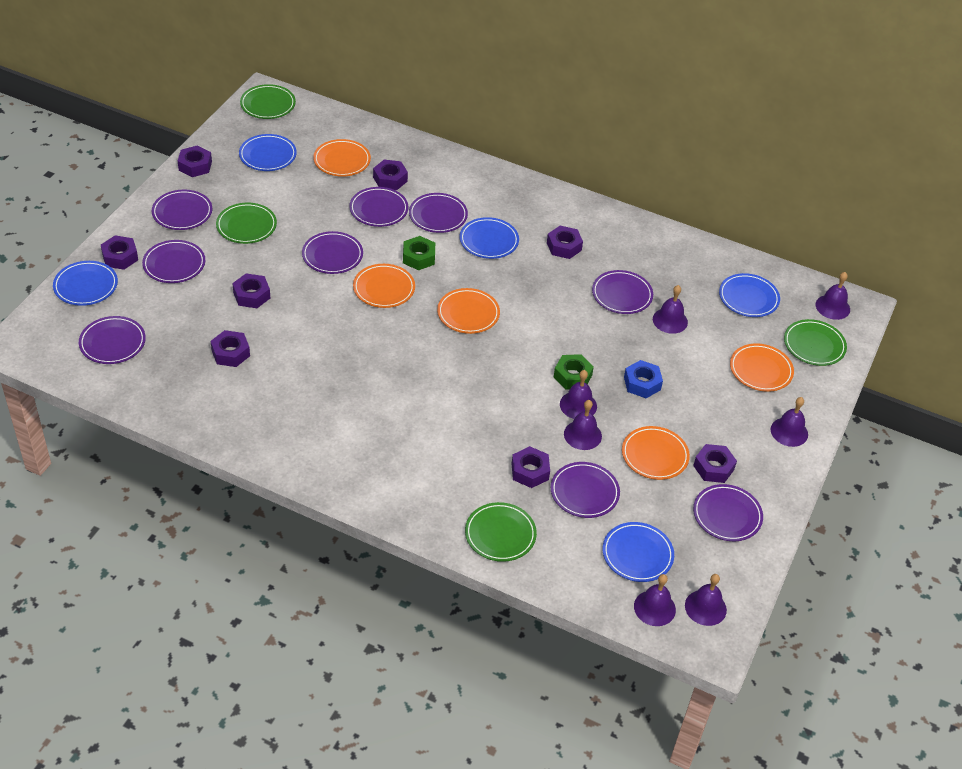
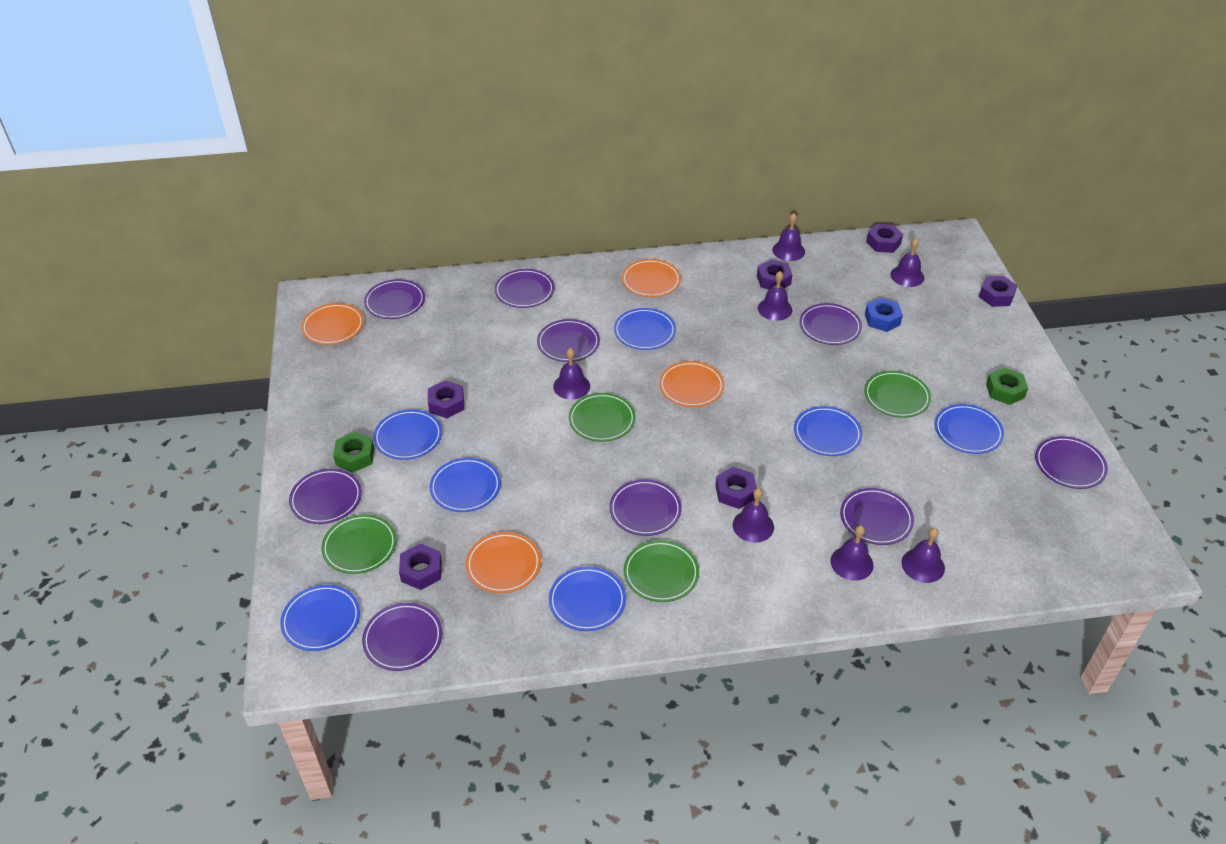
blue plate: 5 -> 7
orange plate: 5 -> 4
purple nut: 8 -> 6

